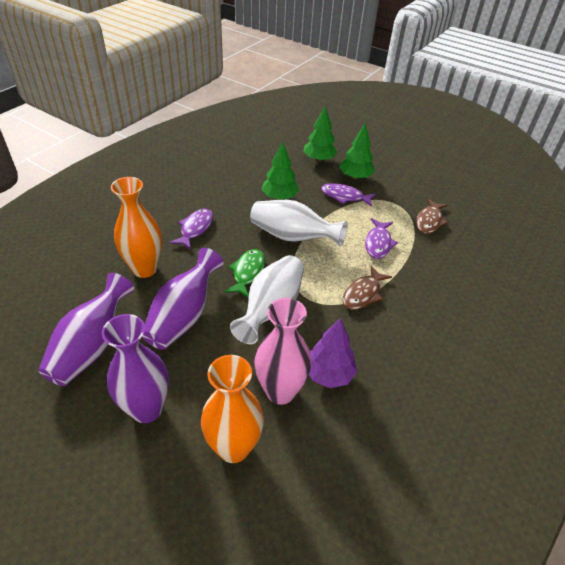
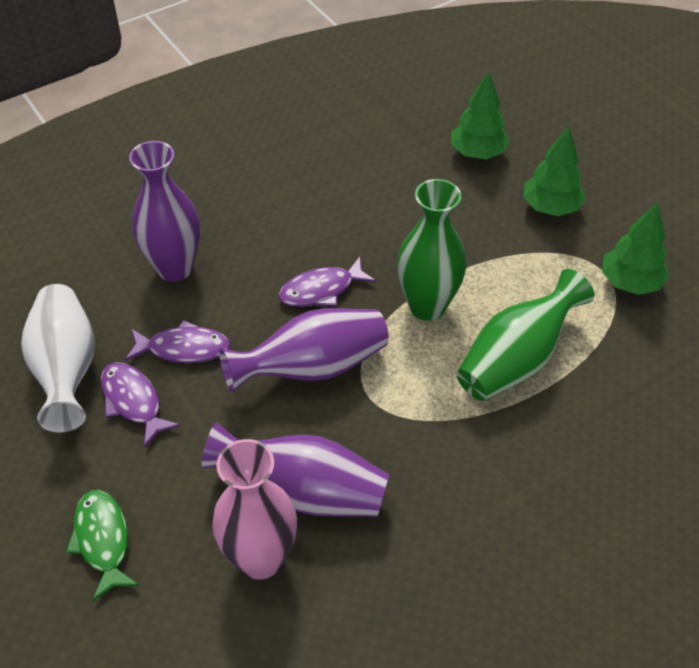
brown fish: 2 -> 0
green vase: 0 -> 2
orange vase: 2 -> 0
purple tree: 1 -> 0
white vase: 2 -> 1

